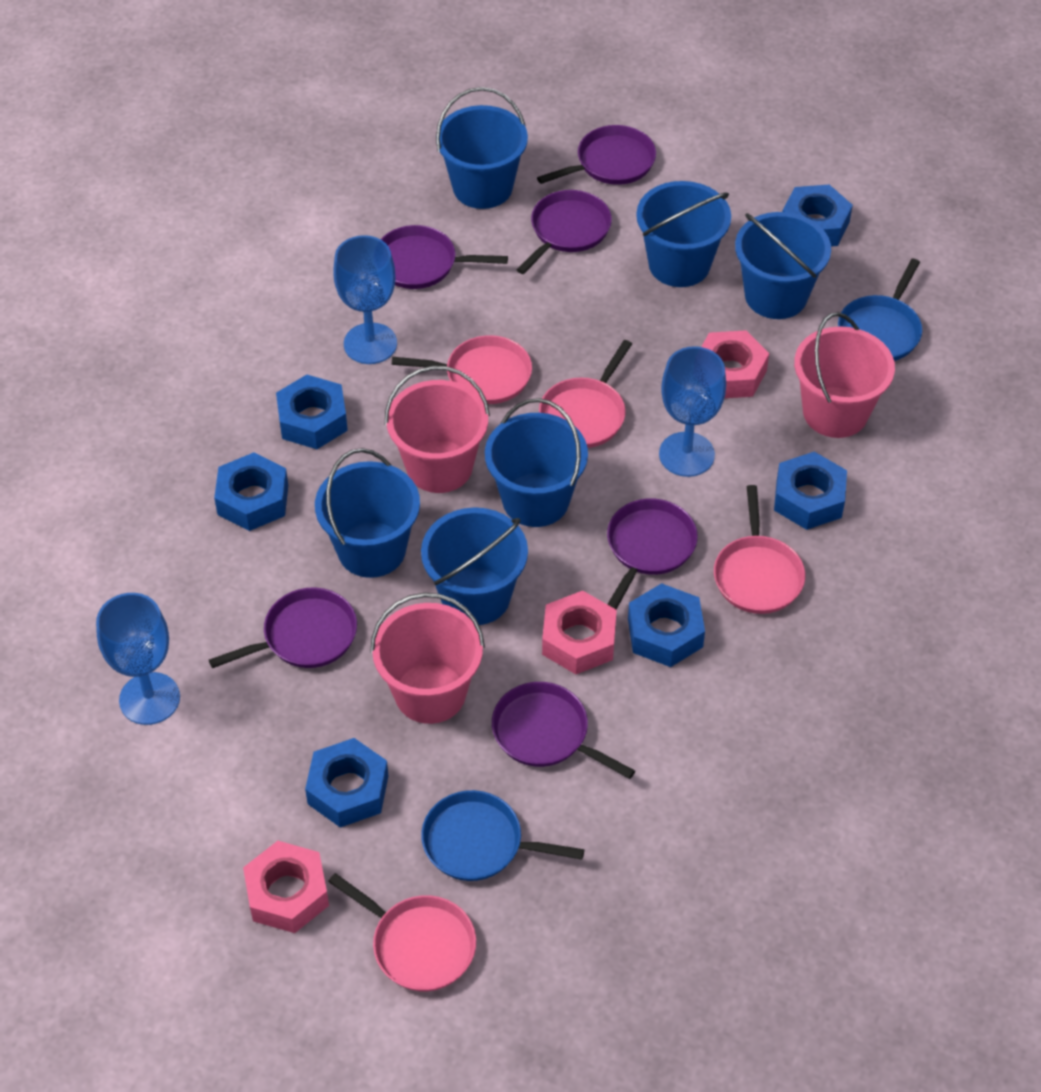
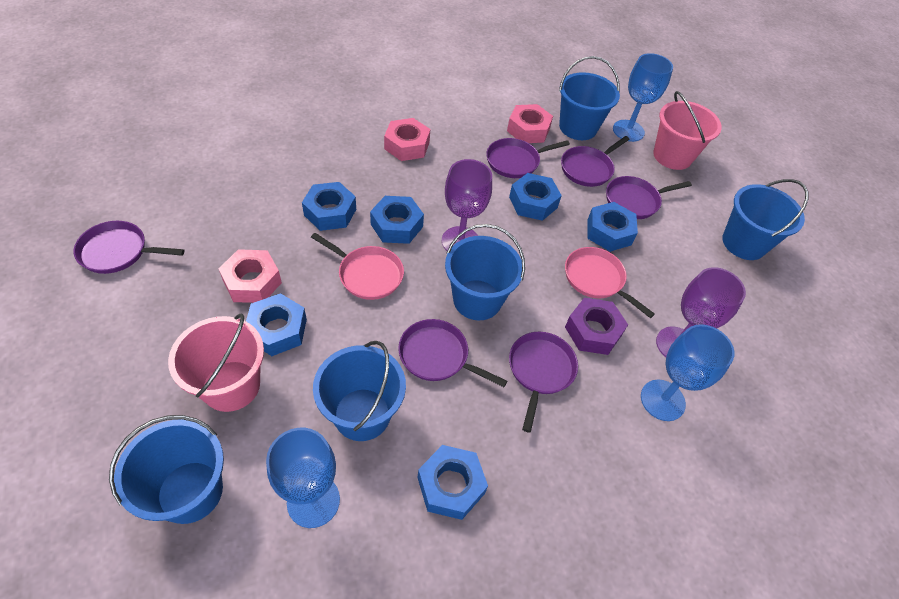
blue bucket: 6 -> 5
blue pan: 2 -> 0
pink bucket: 3 -> 2
pink pan: 4 -> 2
purple goblet: 0 -> 2
purple nut: 0 -> 1

